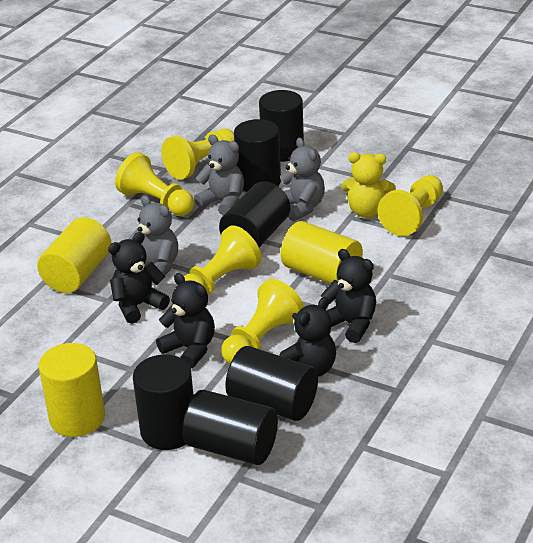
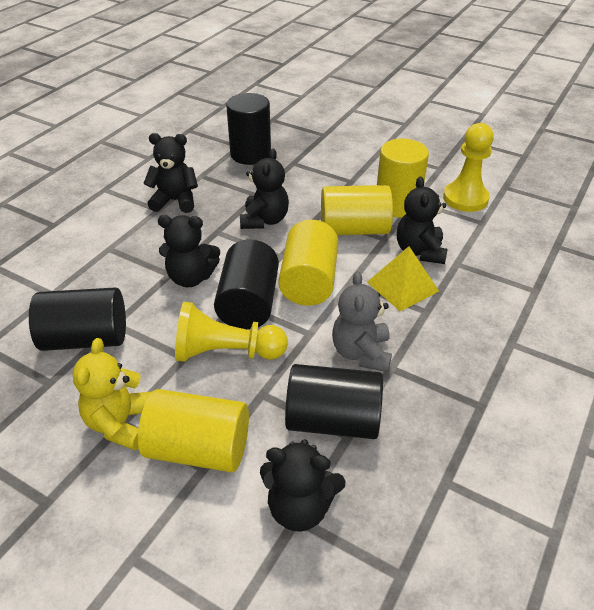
black cylinder: 6 -> 4
black teddy bear: 4 -> 5
grey teddy bear: 3 -> 1
yellow cylinder: 3 -> 4
yellow pawn: 5 -> 2
yellow pyramid: 0 -> 1

